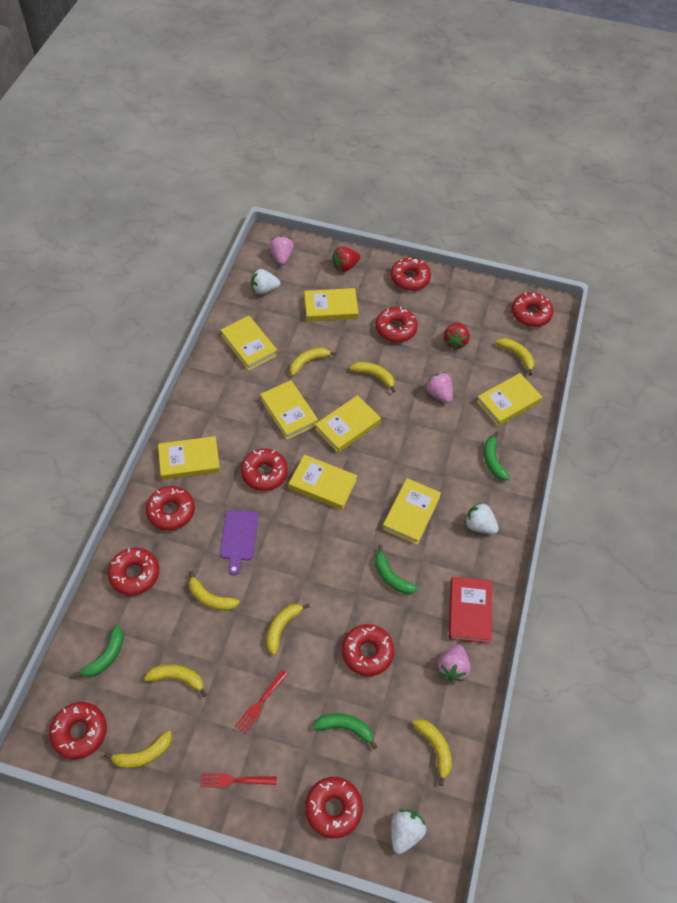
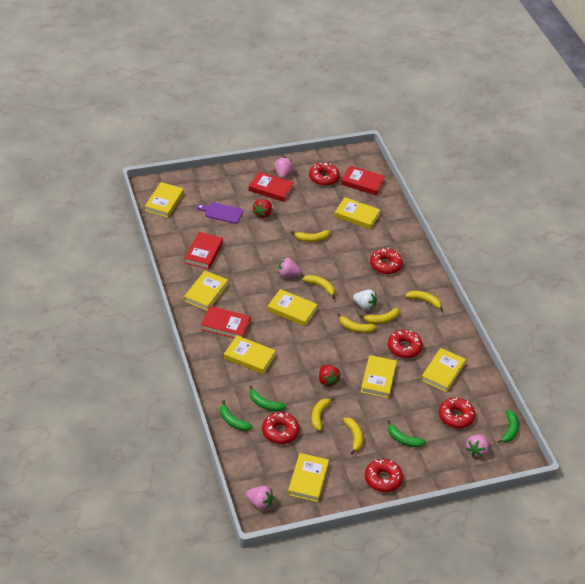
pink strawberry: 3 -> 4
red book: 1 -> 4
red donut: 9 -> 6
red fork: 2 -> 0
white strawberry: 3 -> 1
yellow banana: 8 -> 7

